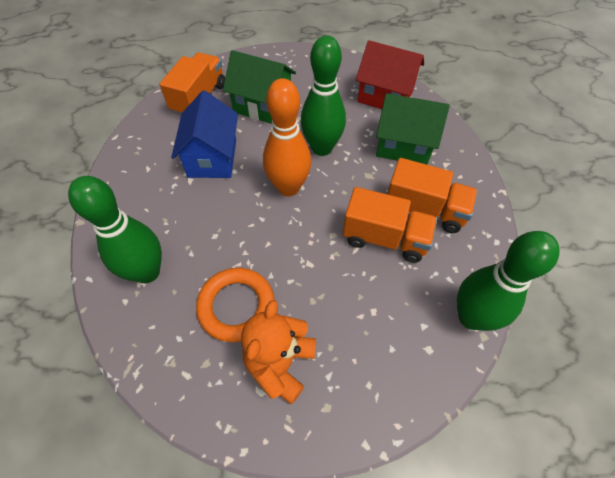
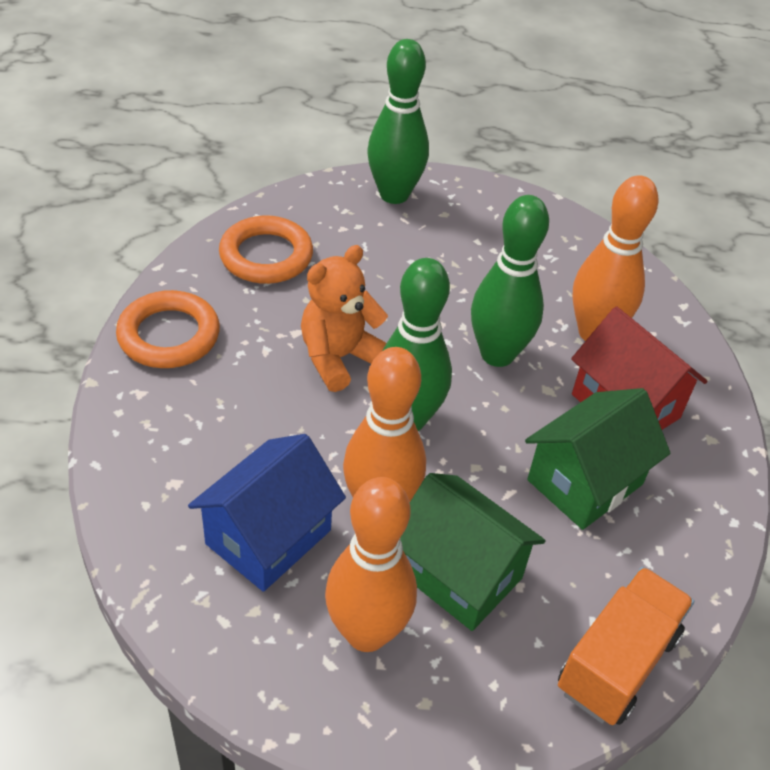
orange bowling pin: 1 -> 3
orange ring: 1 -> 2
orange truck: 3 -> 1

